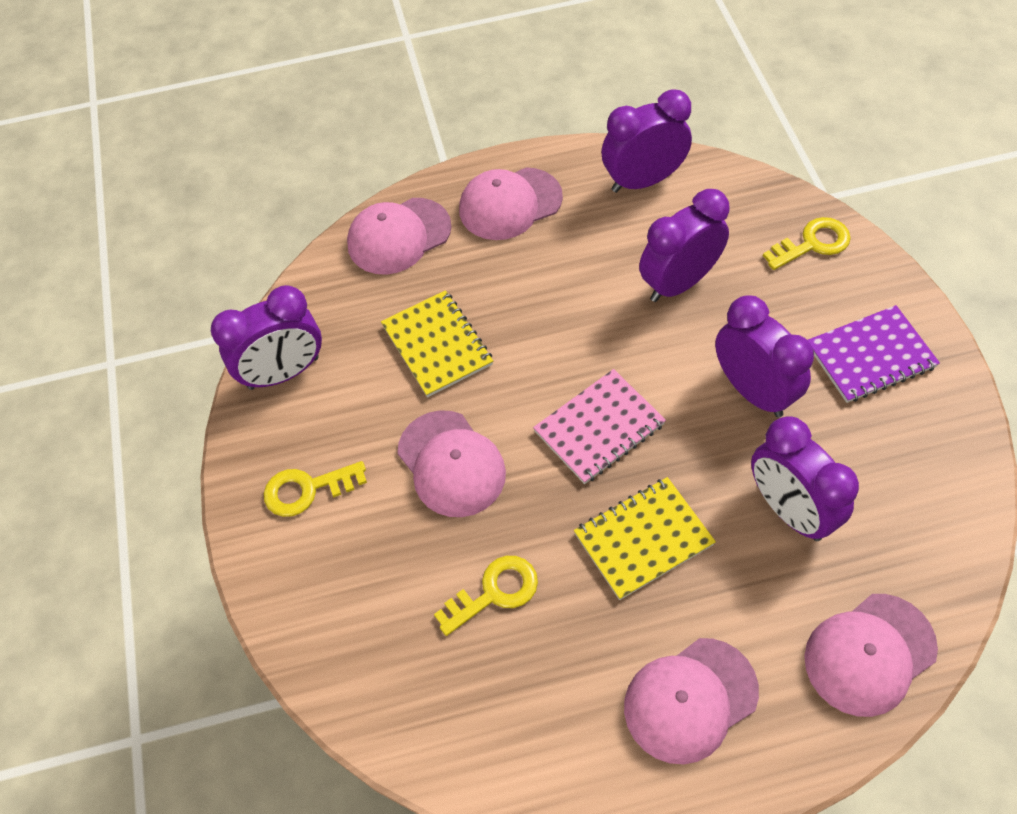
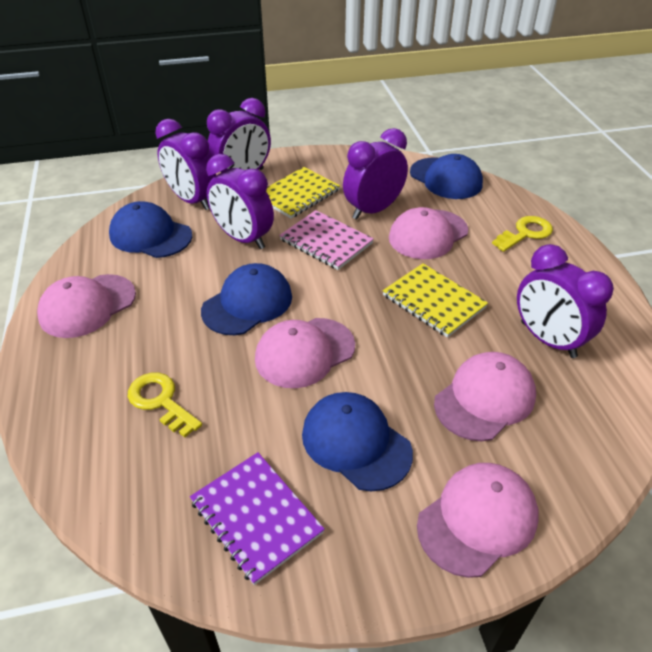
blue cap: 0 -> 4
yellow key: 3 -> 2

